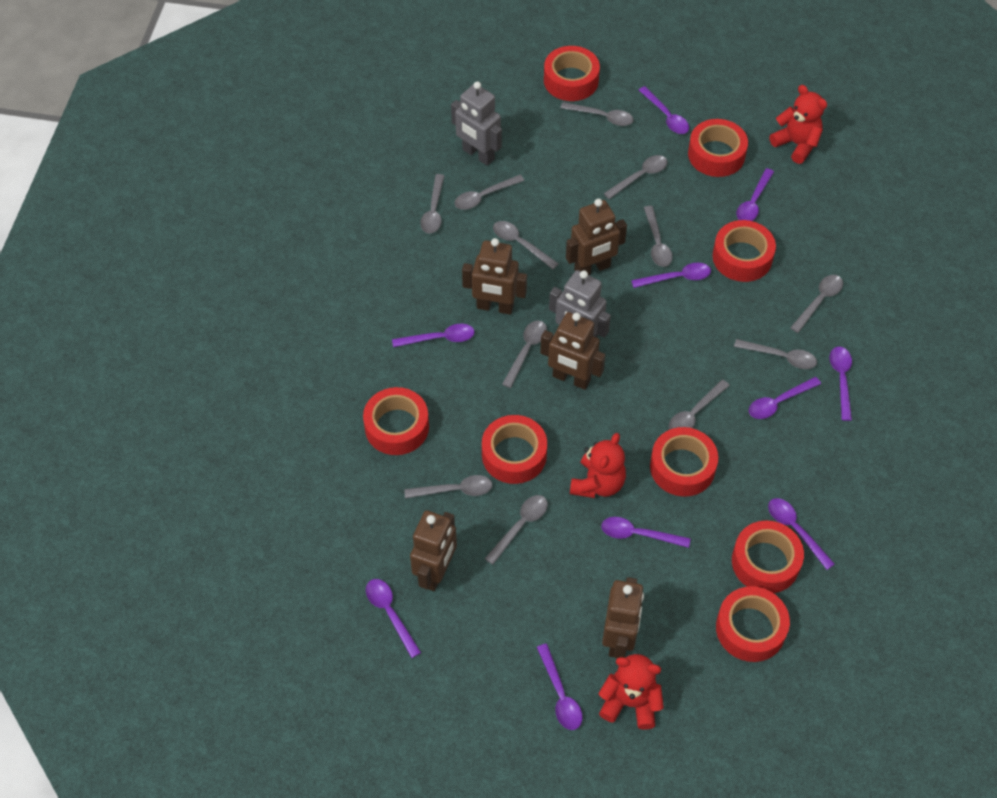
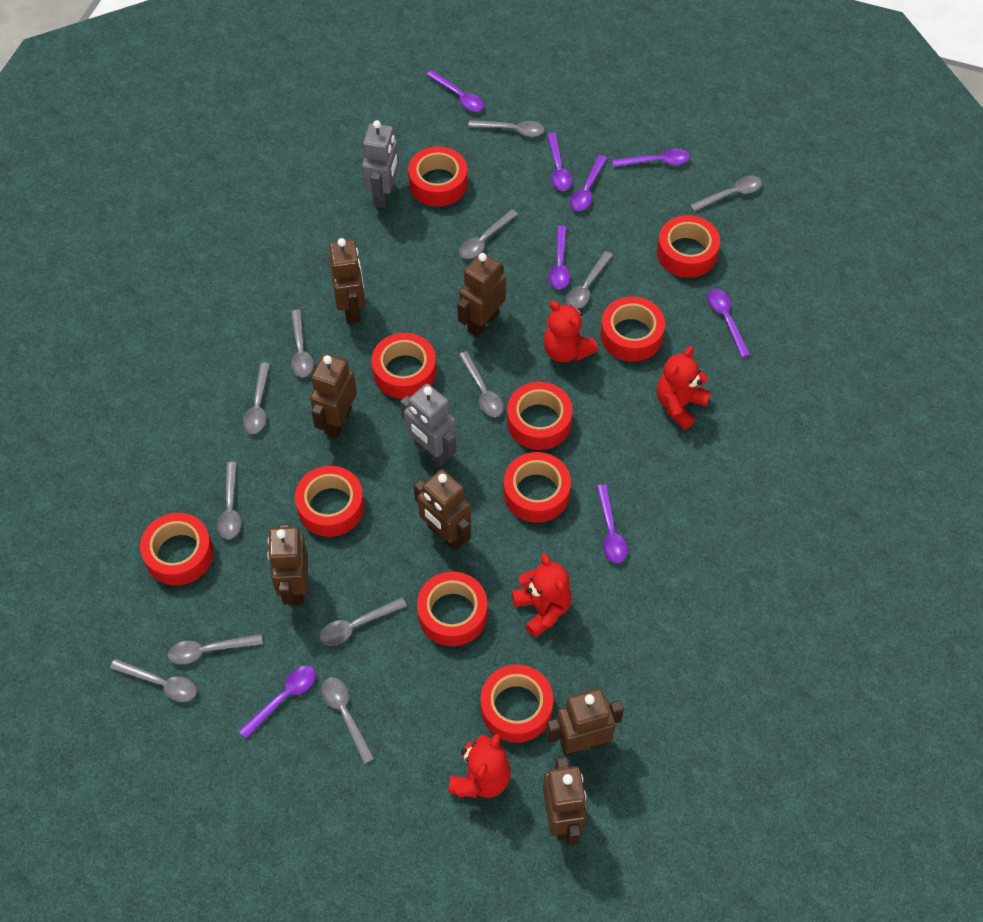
brown robot: 5 -> 7
purple spoon: 10 -> 8
red tape: 8 -> 10
red teddy bear: 3 -> 4

